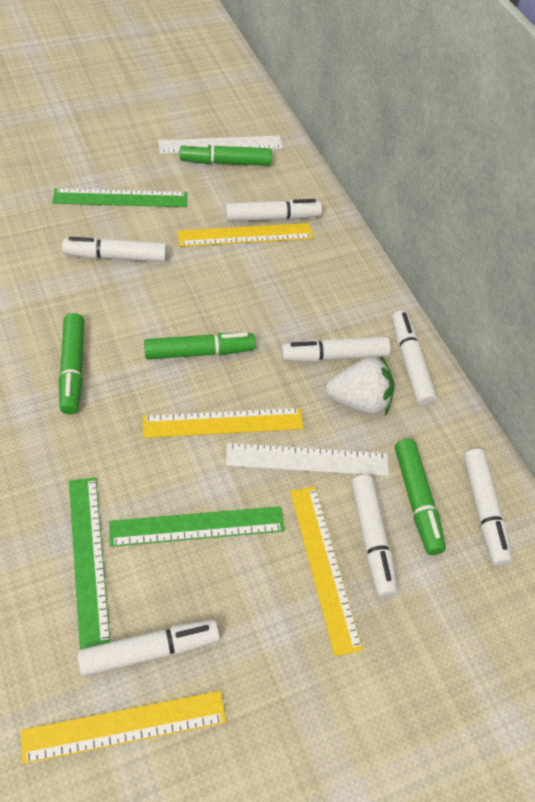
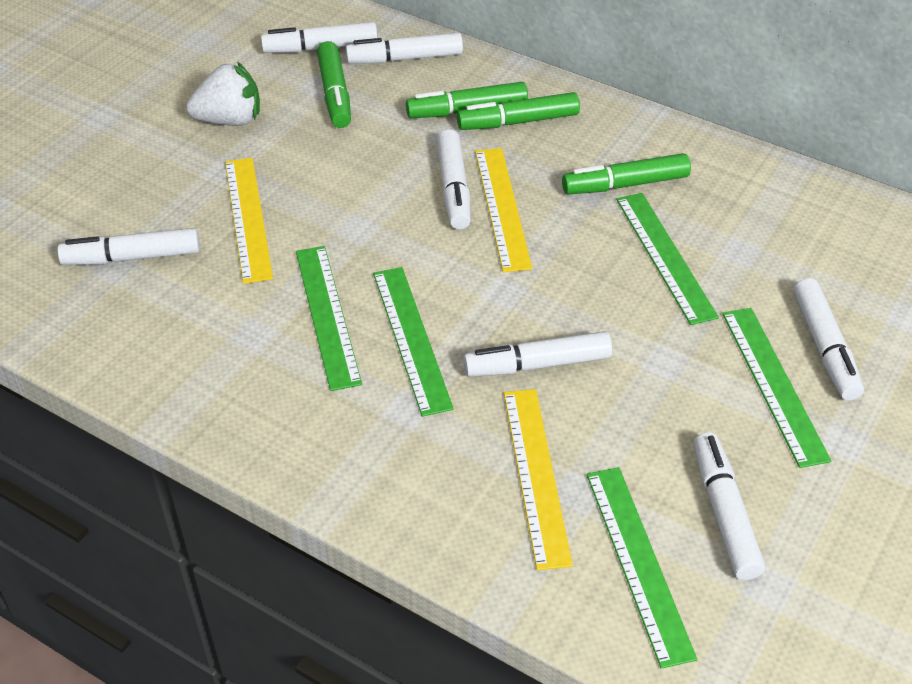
green ruler: 3 -> 5
white ruler: 2 -> 0
yellow ruler: 4 -> 3

